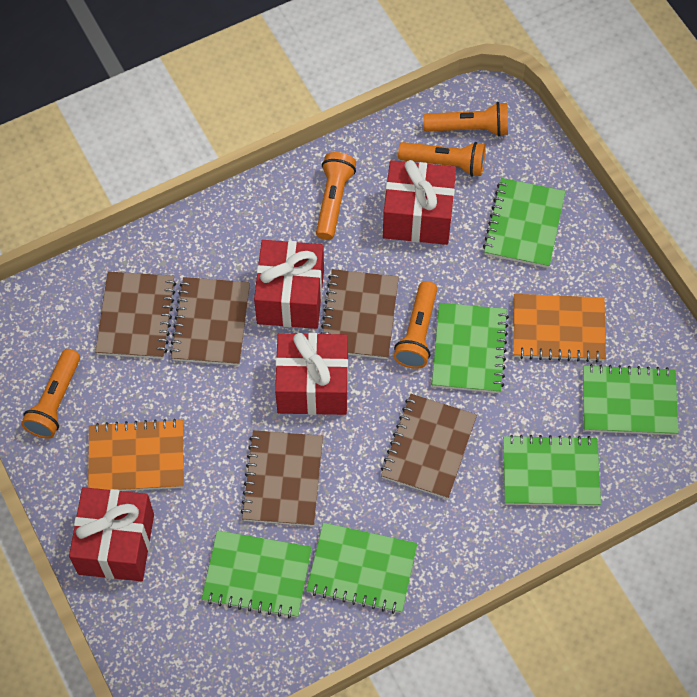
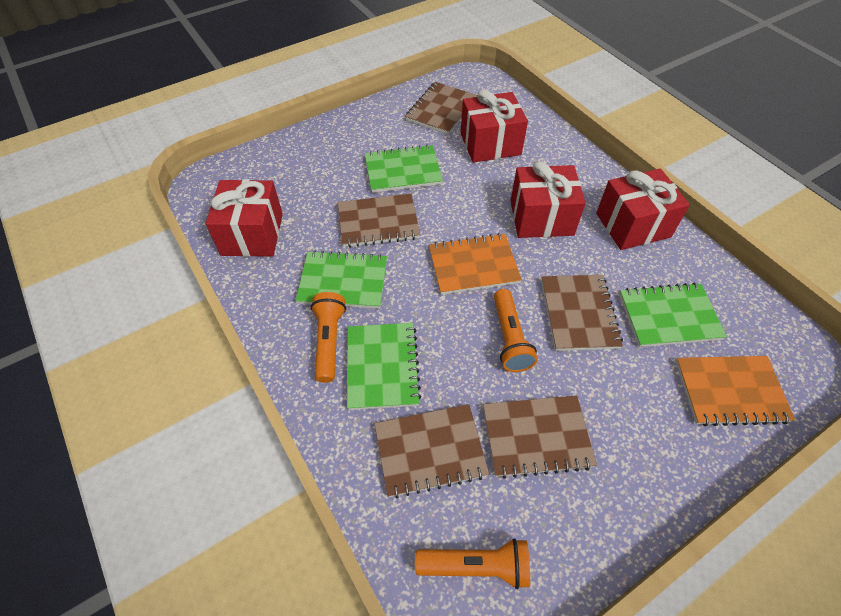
green notebook: 6 -> 4
orange flashlight: 5 -> 3

